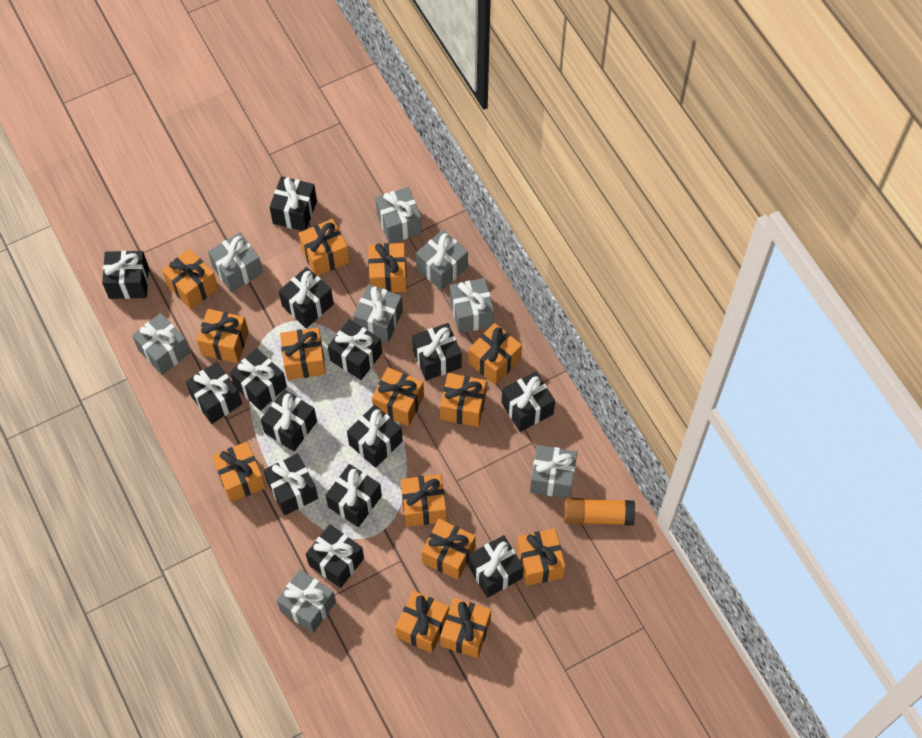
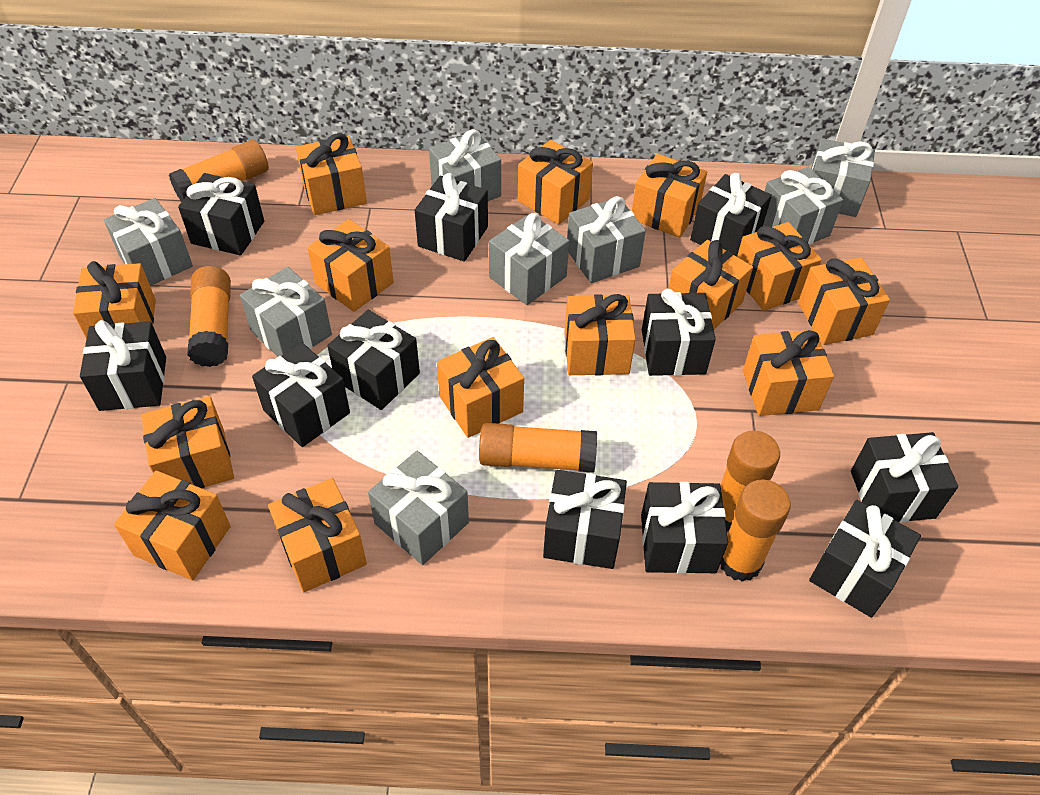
black gift: 14 -> 11
orange glue stick: 1 -> 5

